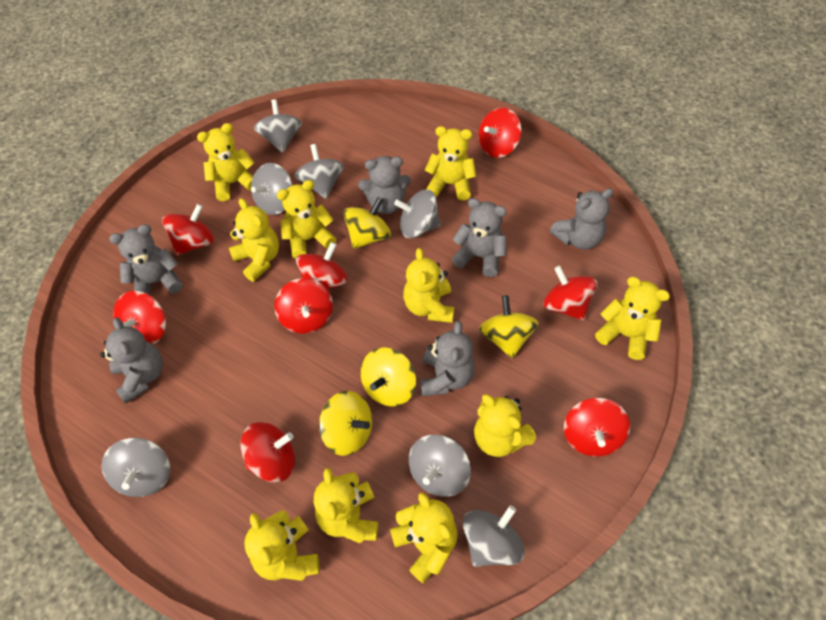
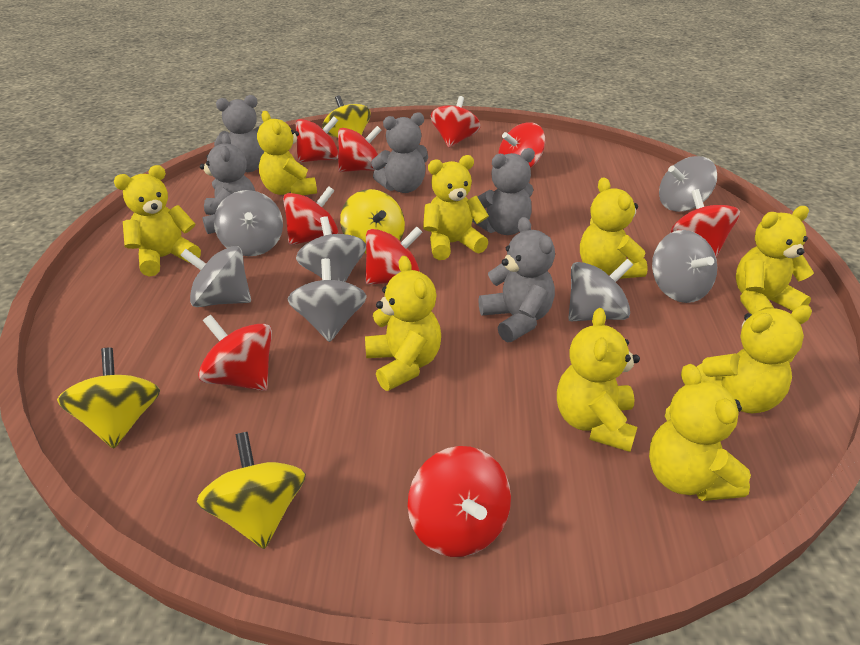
grey teddy bear: 6 -> 5
red spinning top: 8 -> 9
yellow teddy bear: 10 -> 9

